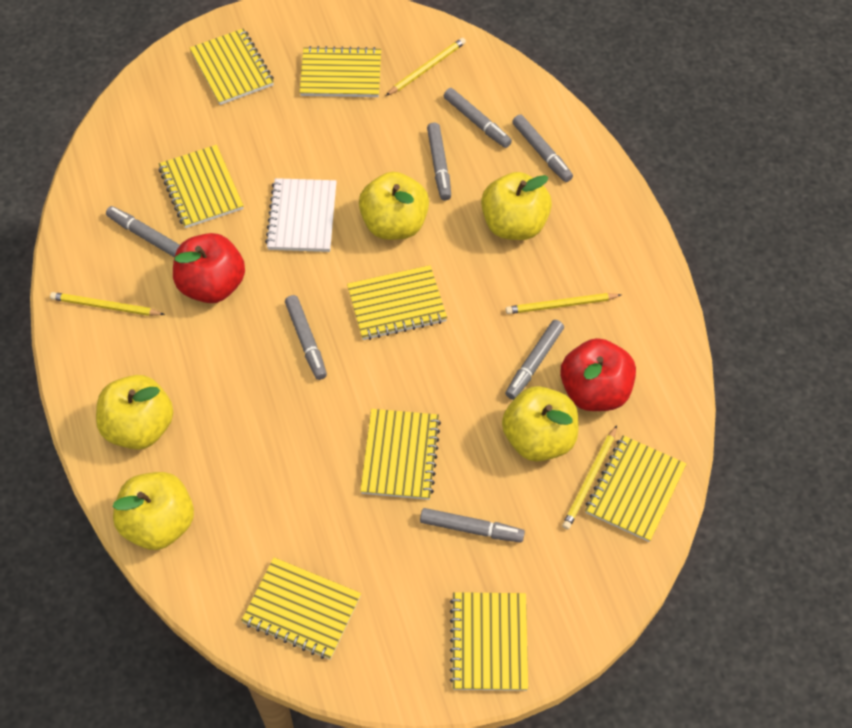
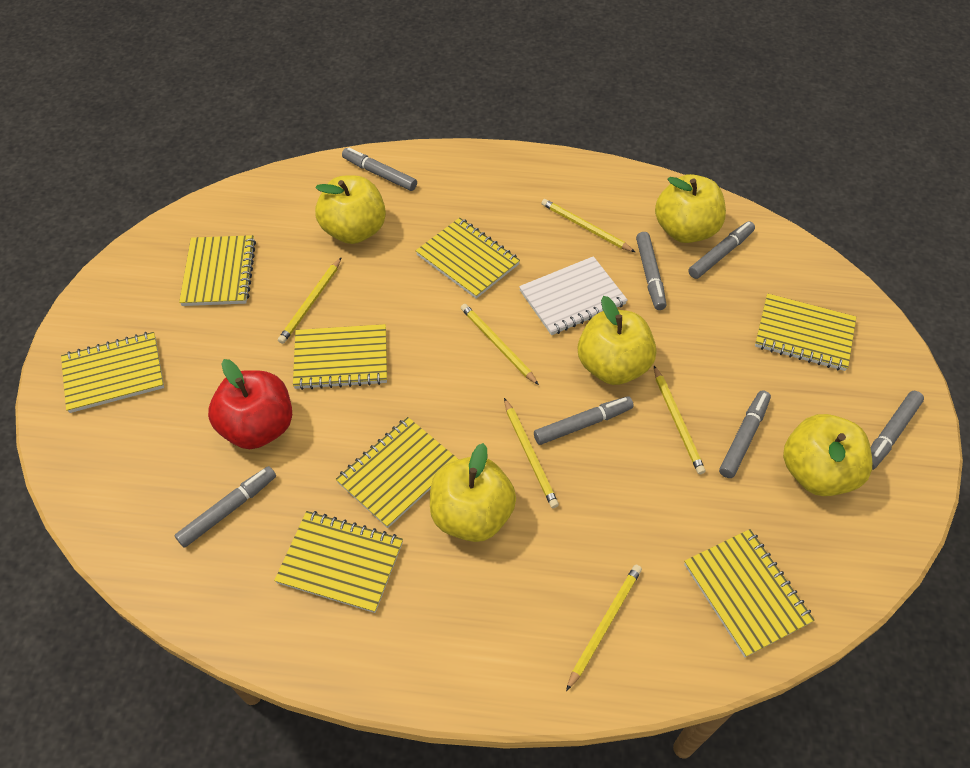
red apple: 2 -> 1
yellow pencil: 4 -> 6

